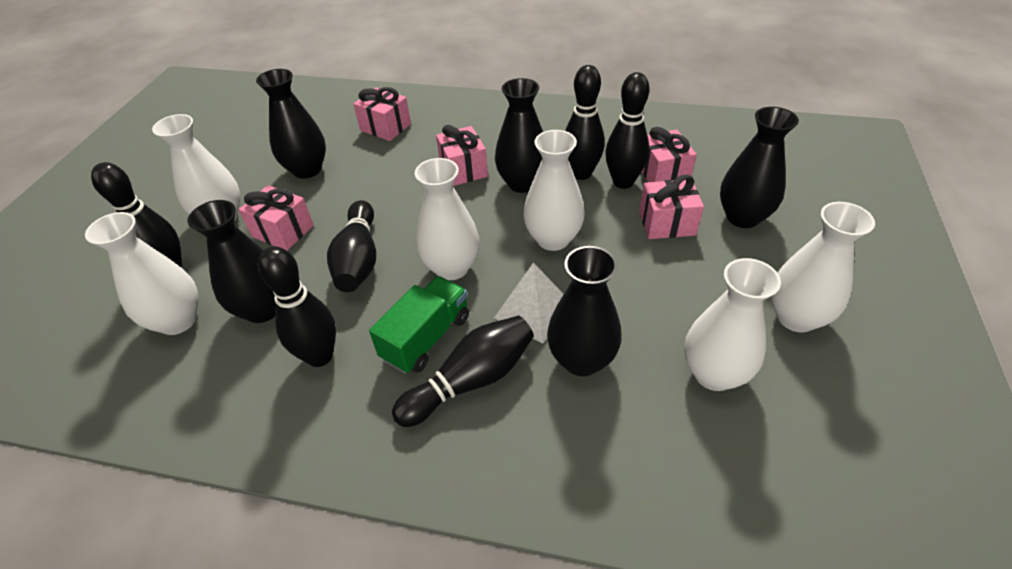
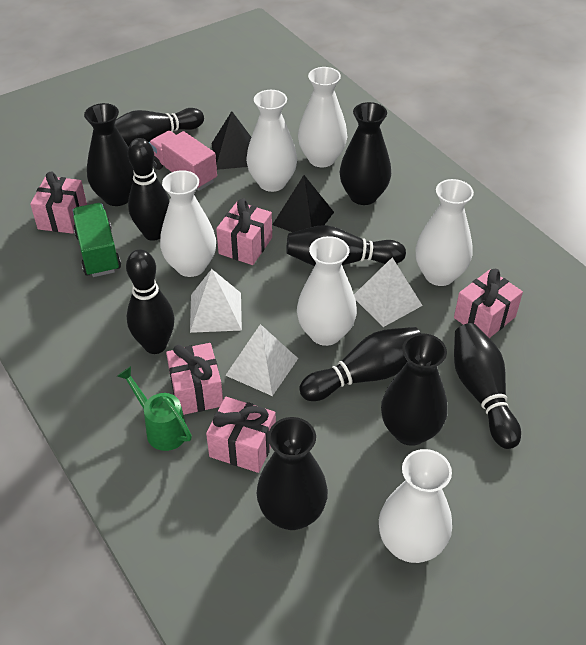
black pyramid: 0 -> 2
black vase: 5 -> 4
green watering can: 0 -> 1
pink truck: 0 -> 1
white pyramid: 1 -> 3

